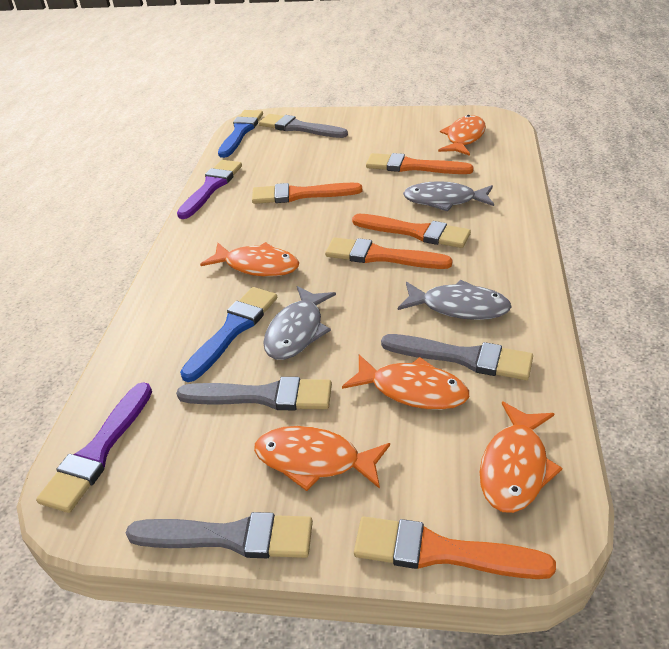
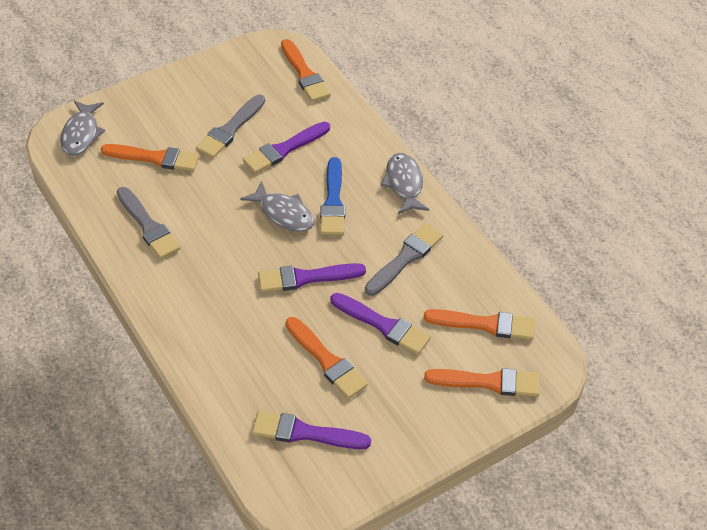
blue brush: 2 -> 1
grey brush: 4 -> 3
orange fish: 5 -> 0
purple brush: 2 -> 4

